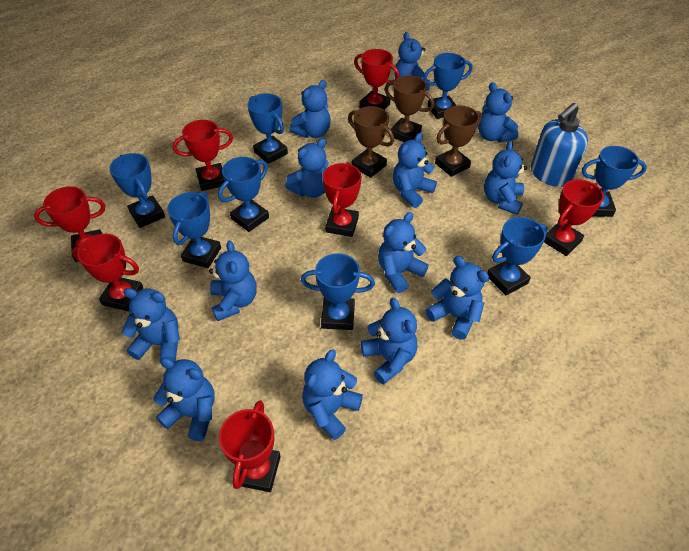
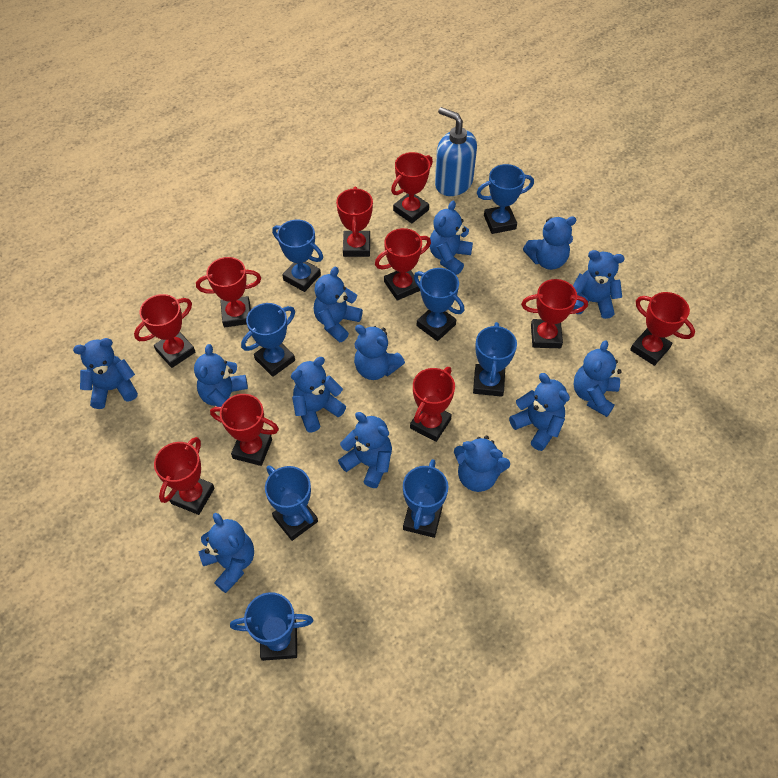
brown trophy: 3 -> 0
red trophy: 7 -> 10

